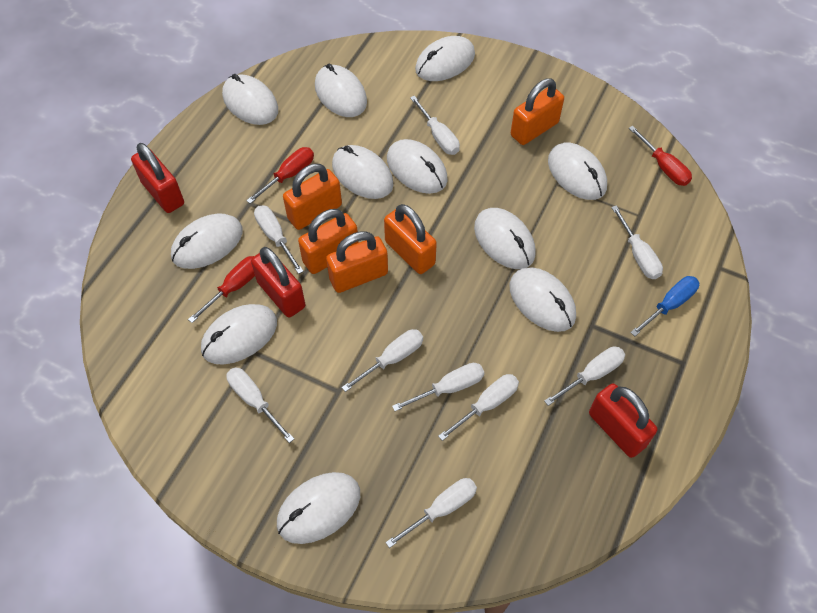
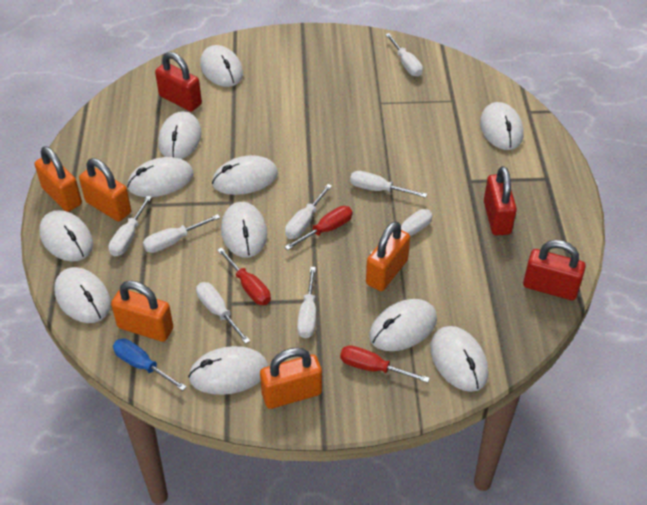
white screwdriver: 9 -> 8

